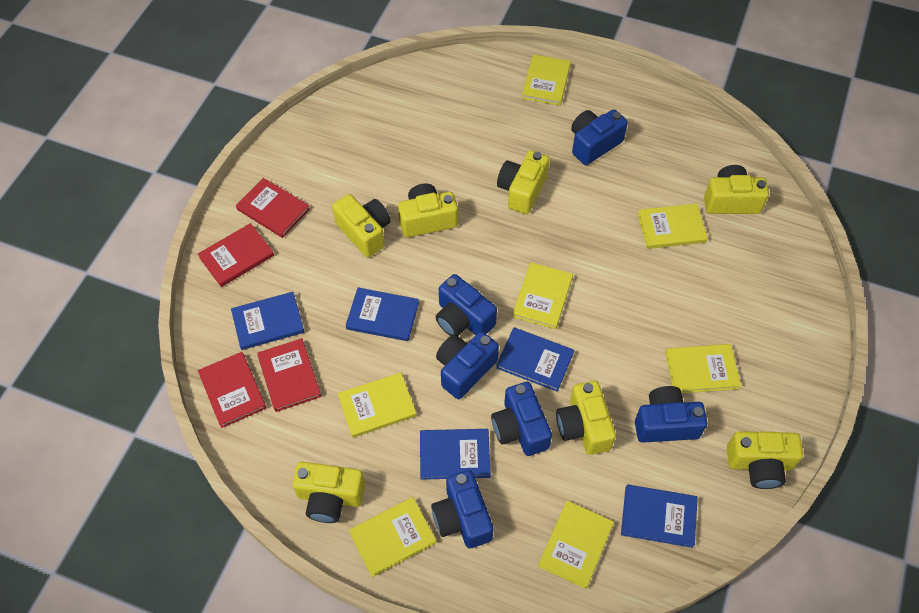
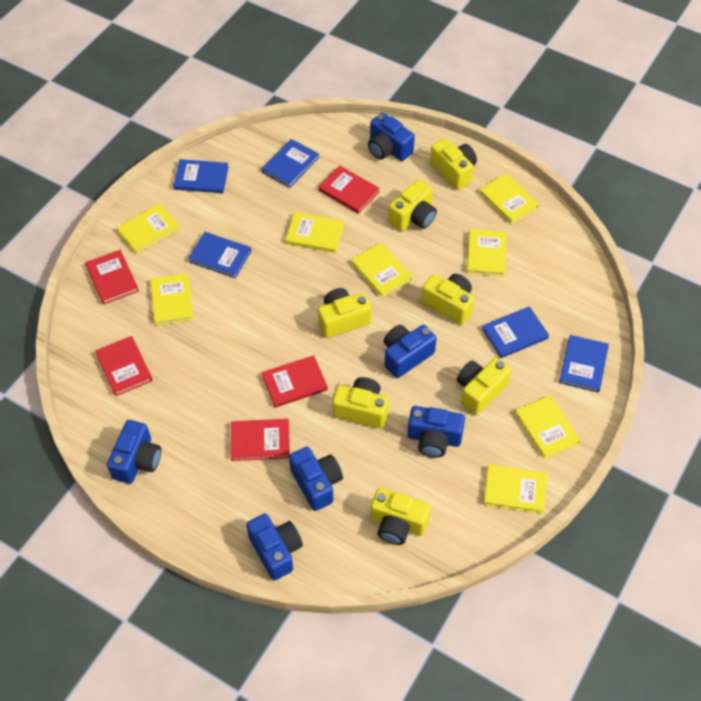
red book: 4 -> 5
yellow book: 7 -> 8

